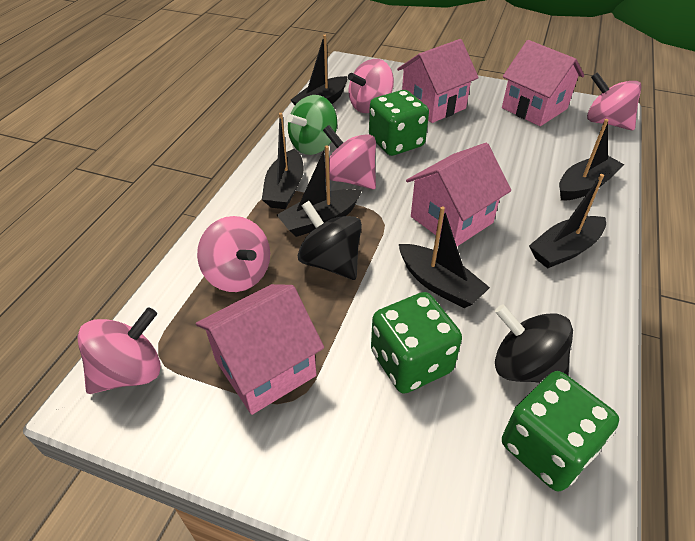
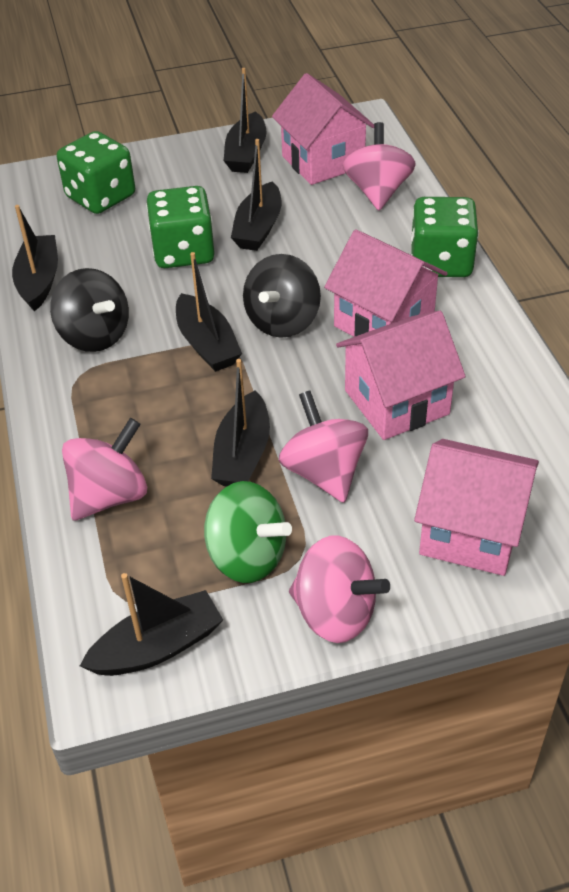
pink spinning top: 5 -> 4

